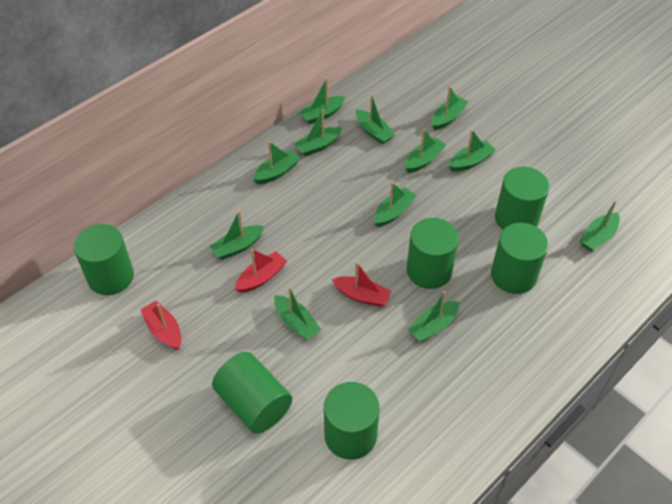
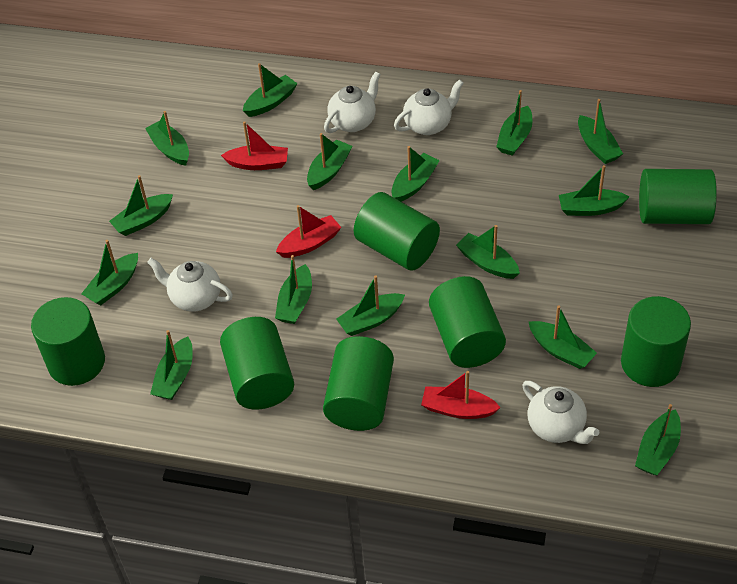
green boat: 12 -> 15
green cylinder: 6 -> 7
white teapot: 0 -> 4

